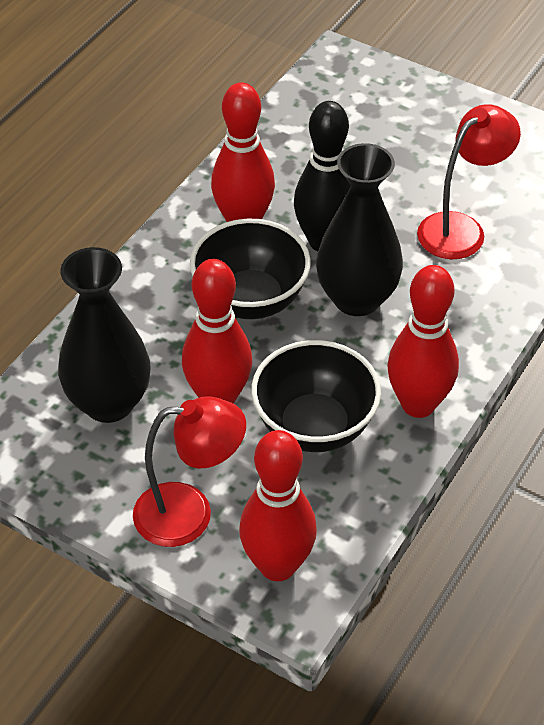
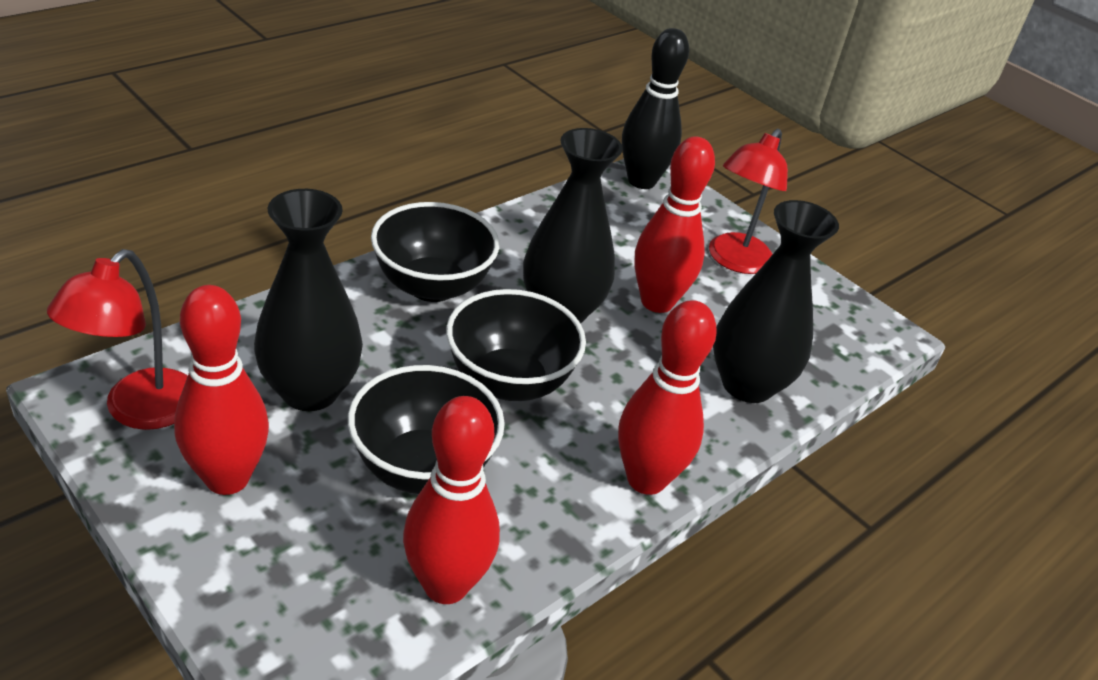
black bowl: 2 -> 3
black vase: 2 -> 3

